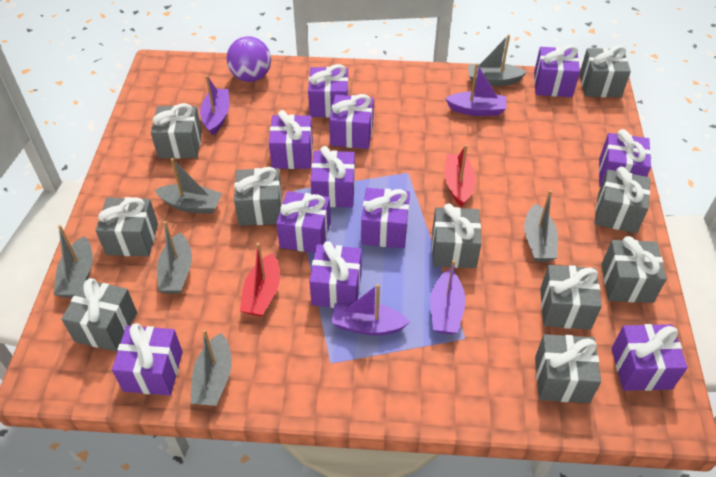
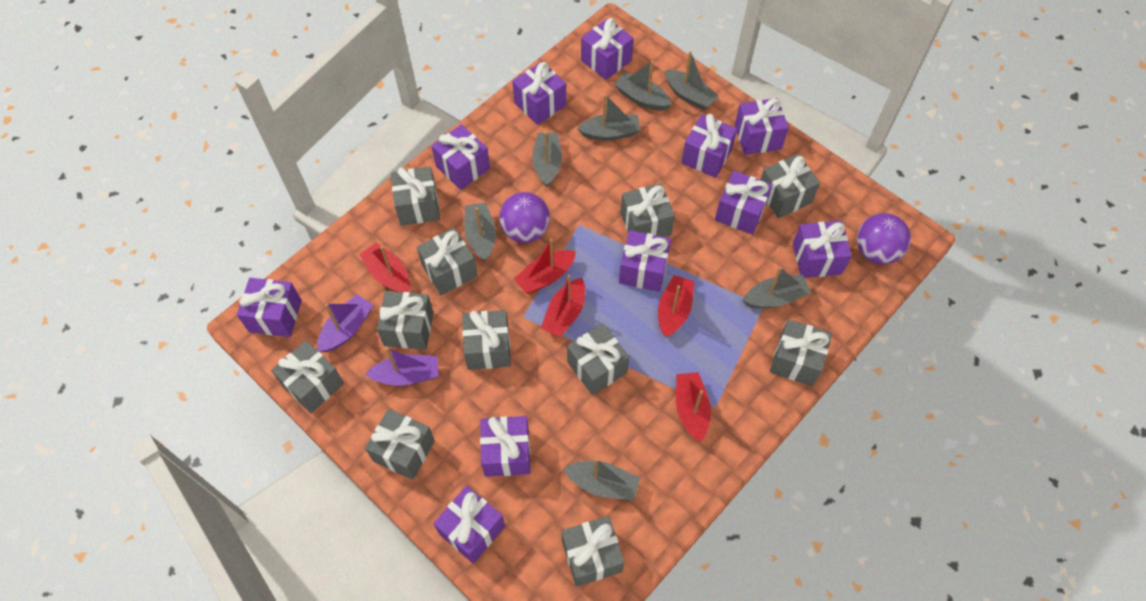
grey boat: 6 -> 7
grey gift: 10 -> 11
purple ball: 1 -> 2
purple boat: 4 -> 2
red boat: 2 -> 5

